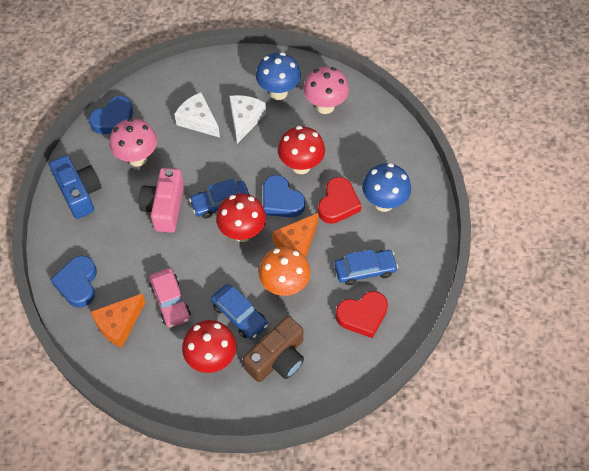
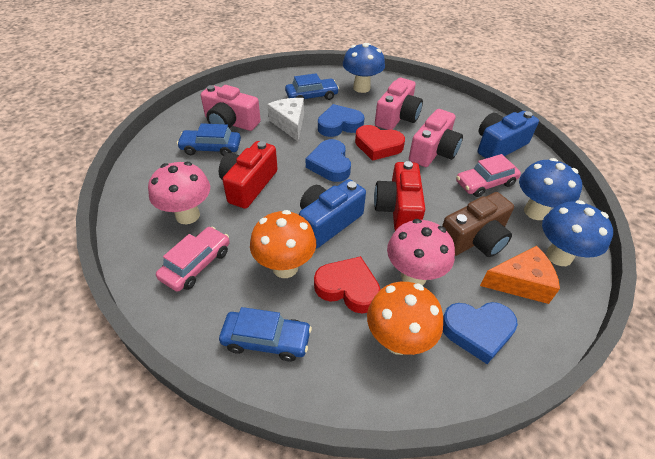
blue camera: 1 -> 2
blue mushroom: 2 -> 3
orange cheese: 2 -> 1
orange mushroom: 1 -> 2
pink camera: 1 -> 3
pink car: 1 -> 2
red camera: 0 -> 2
red mushroom: 3 -> 0
white cheese: 2 -> 1

